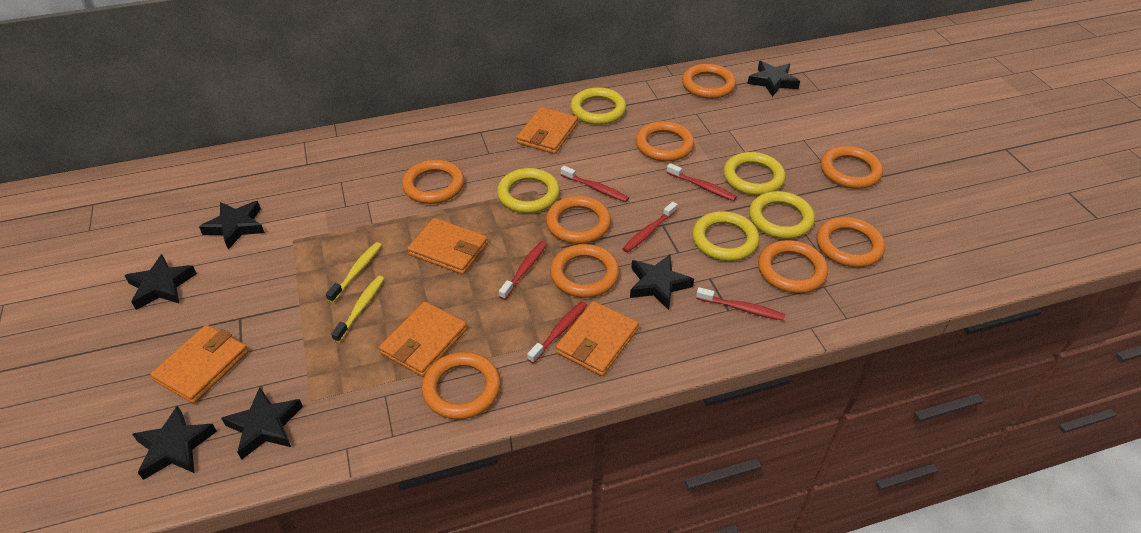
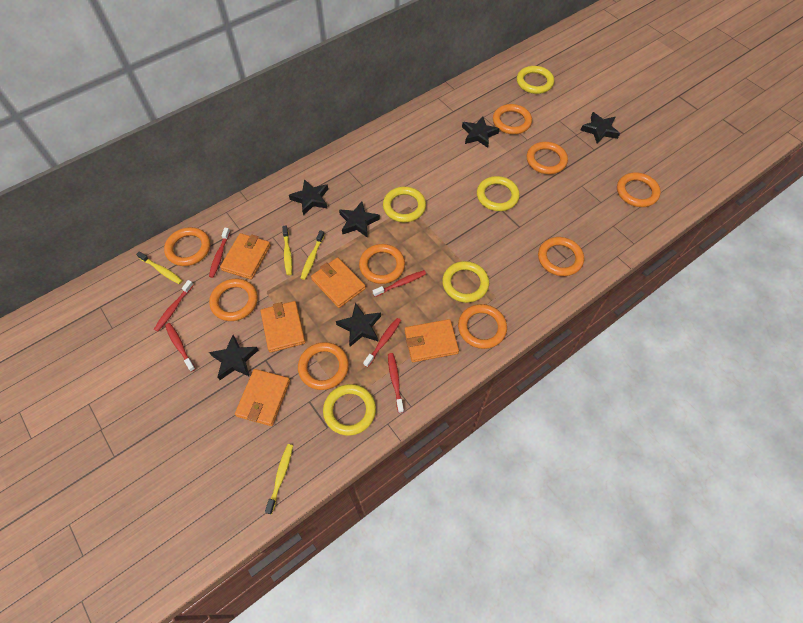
yellow toothbrush: 2 -> 4

